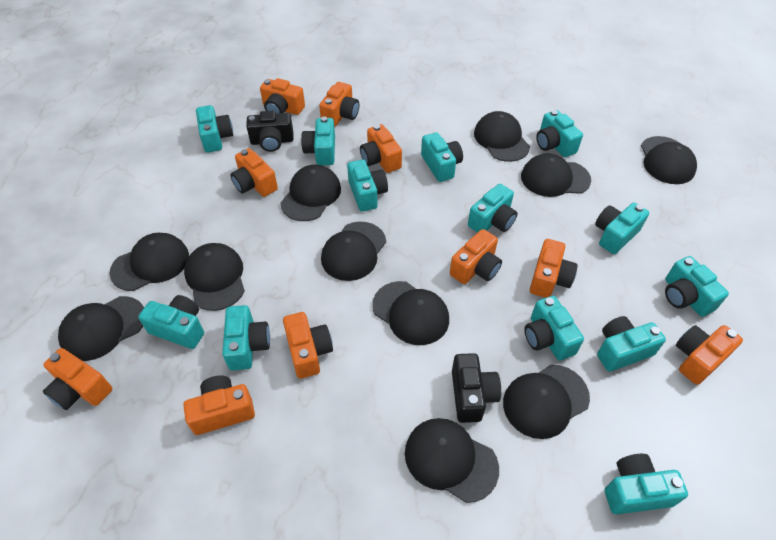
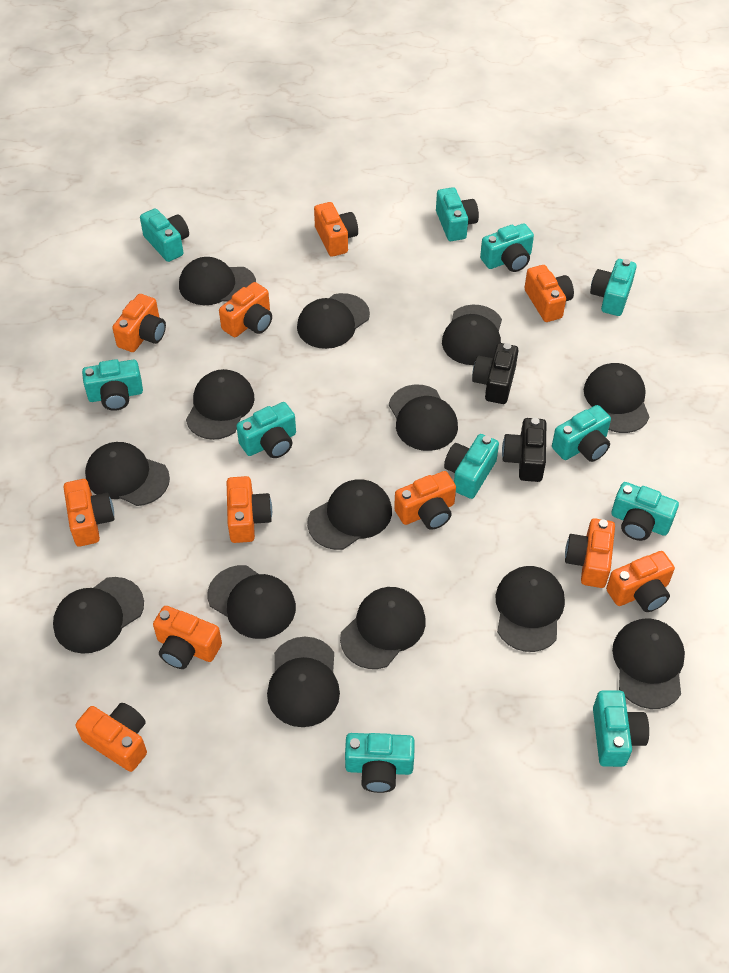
black cap: 11 -> 14
orange camera: 10 -> 11
turquoise camera: 13 -> 11

